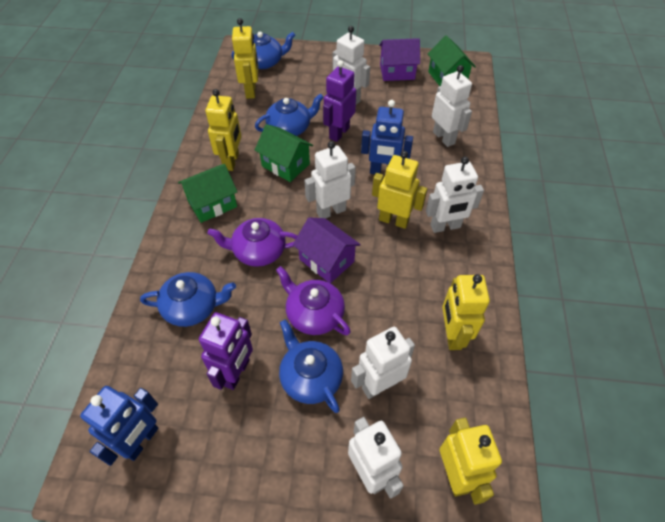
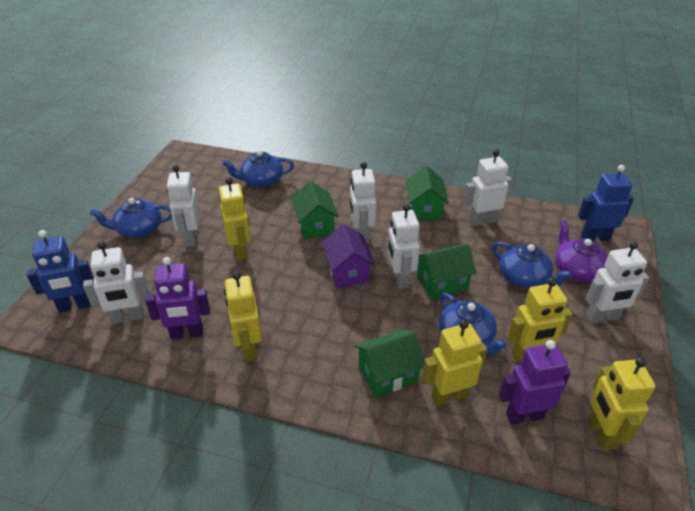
green house: 3 -> 4
purple house: 2 -> 1
purple teapot: 2 -> 1

